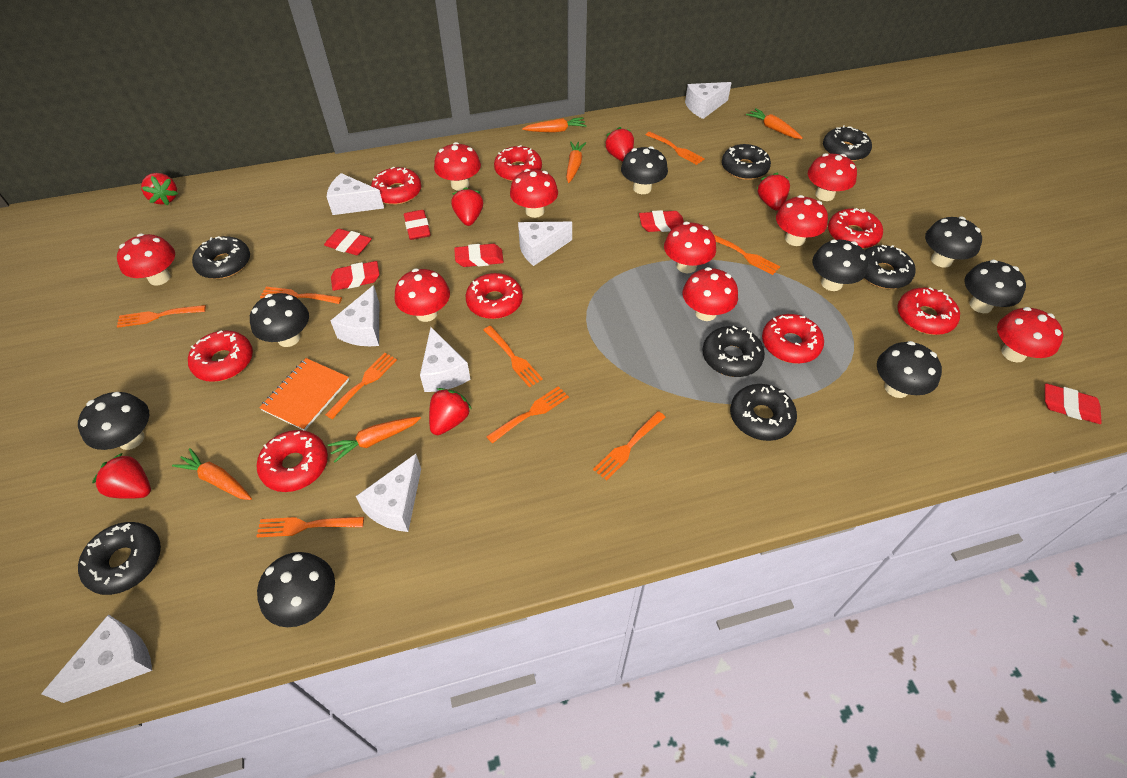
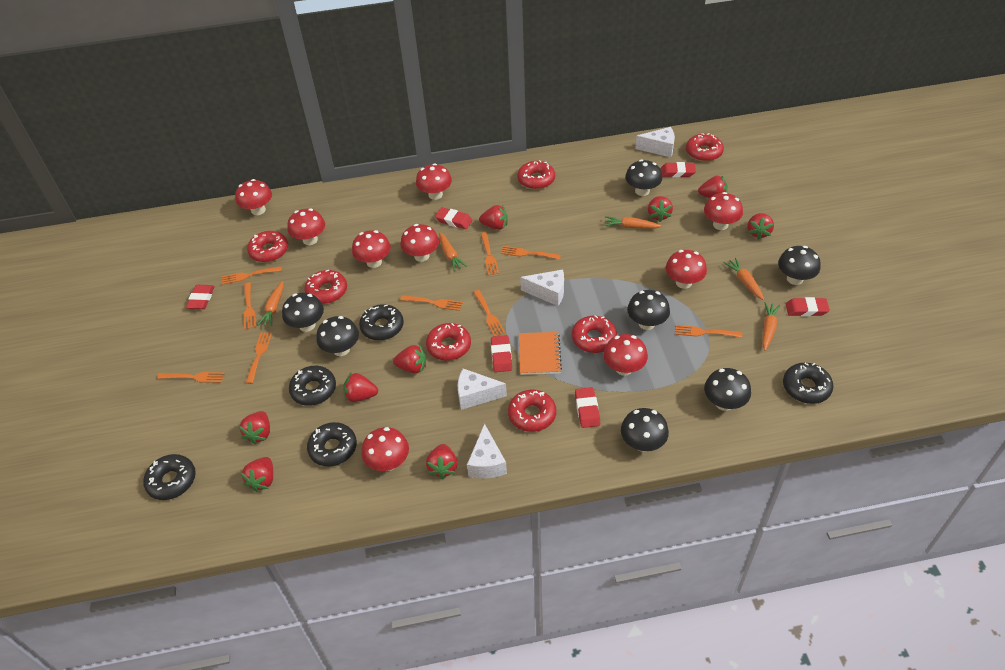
black donut: 7 -> 5
black mushroom: 8 -> 7
red donut: 8 -> 7
red strawberry: 6 -> 9
white cheese: 7 -> 4

